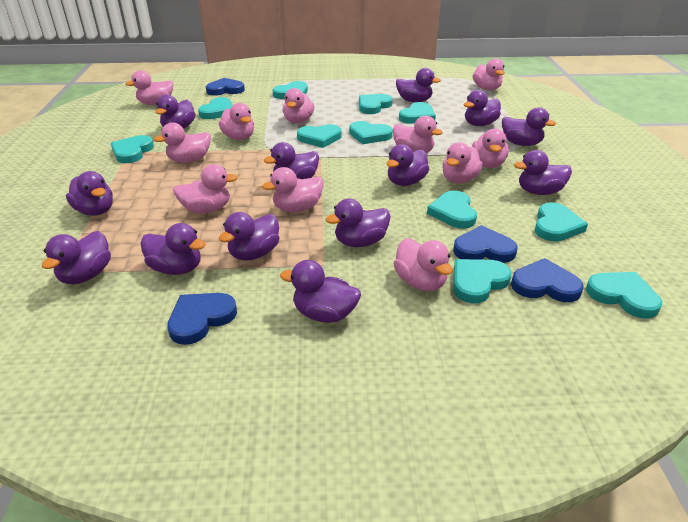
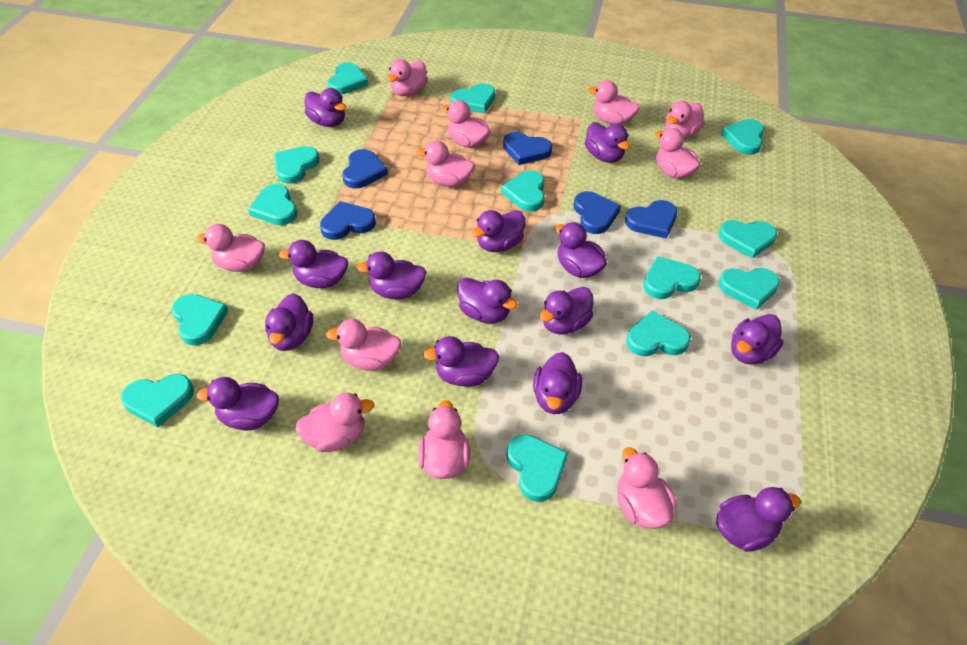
blue heart: 4 -> 5
purple duck: 13 -> 14
turquoise heart: 11 -> 13

